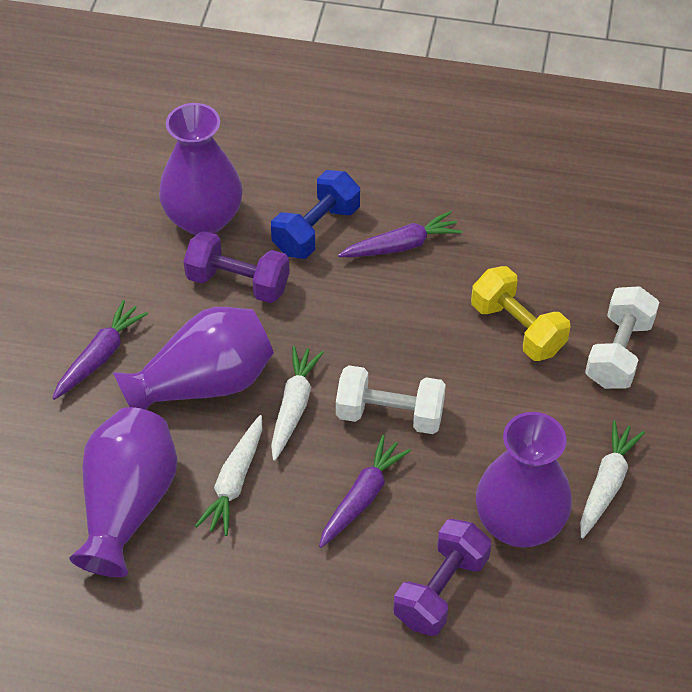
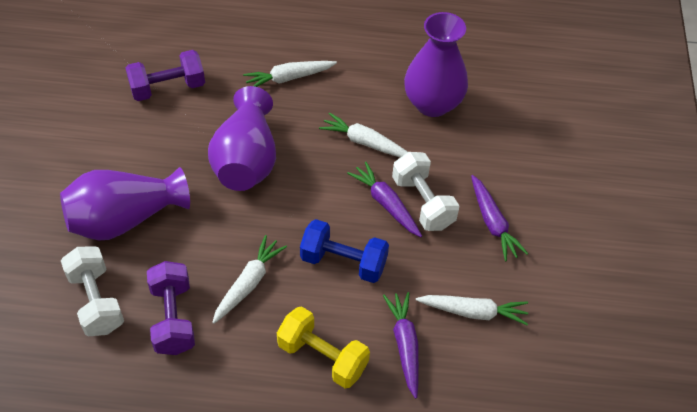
purple vase: 4 -> 3
white carrot: 3 -> 4

